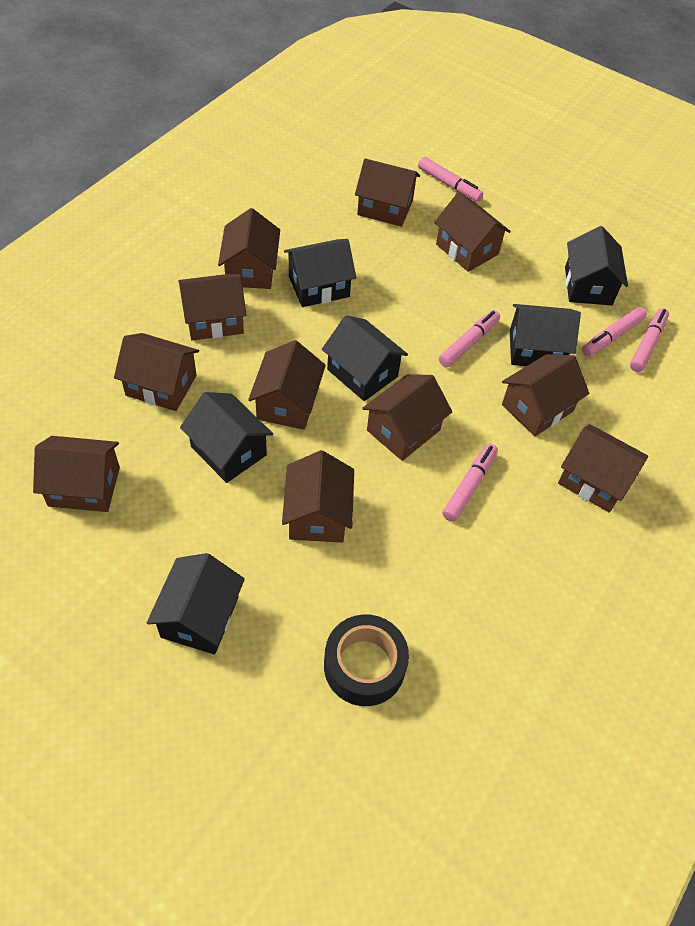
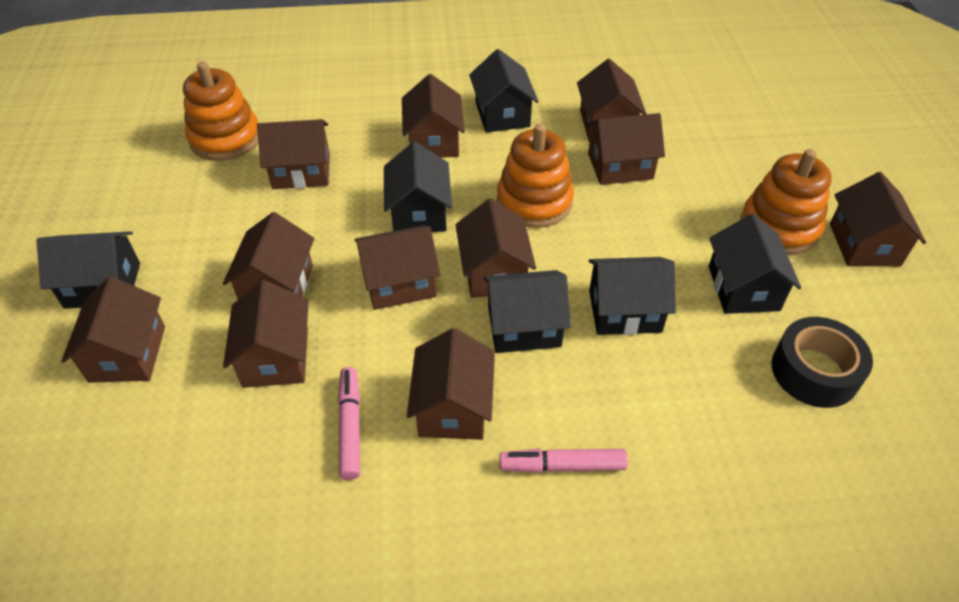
orange stacking toy: 0 -> 3
pink marker: 5 -> 2

